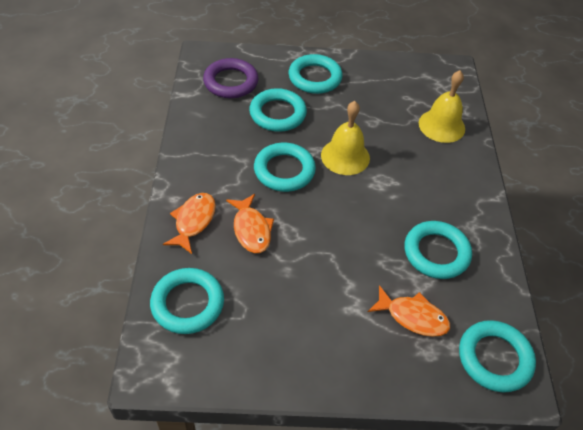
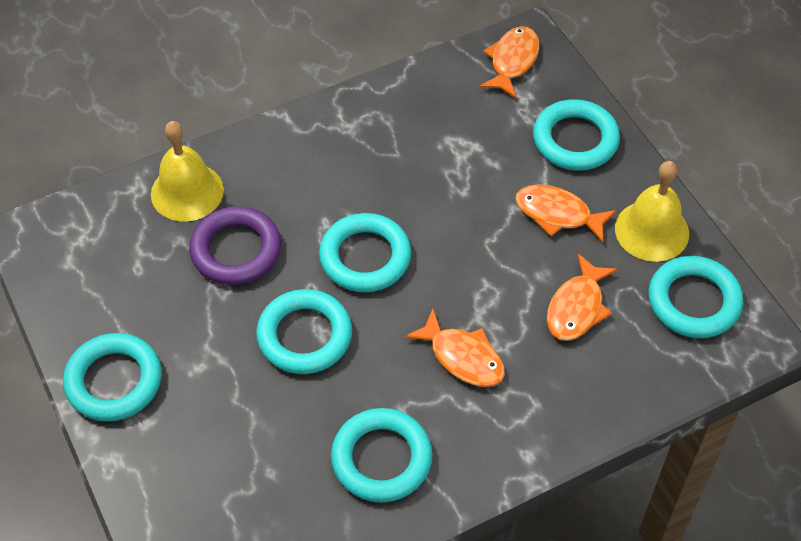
orange fish: 3 -> 4

